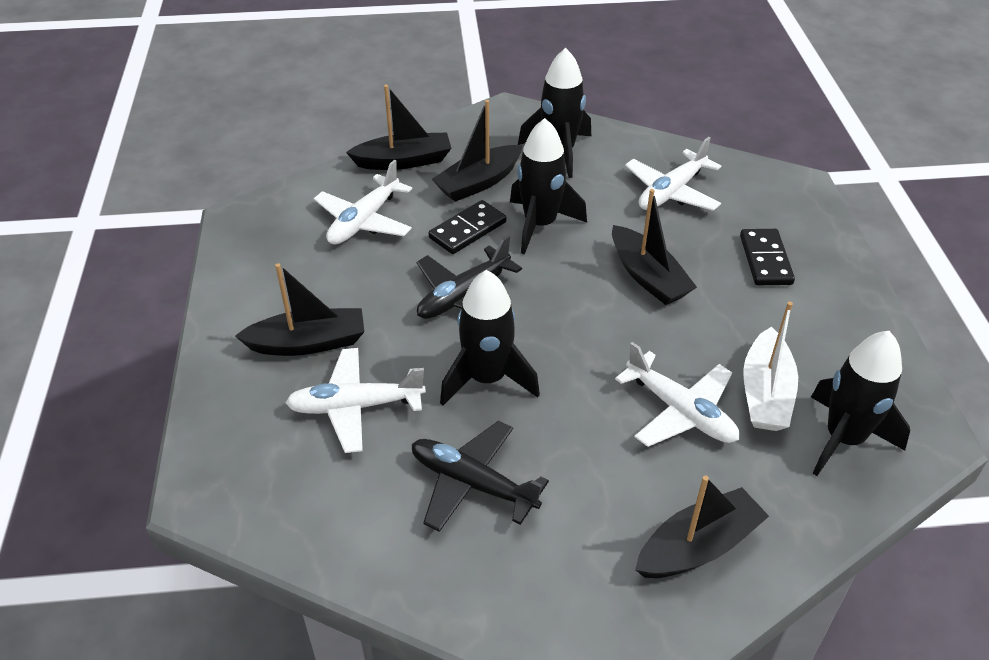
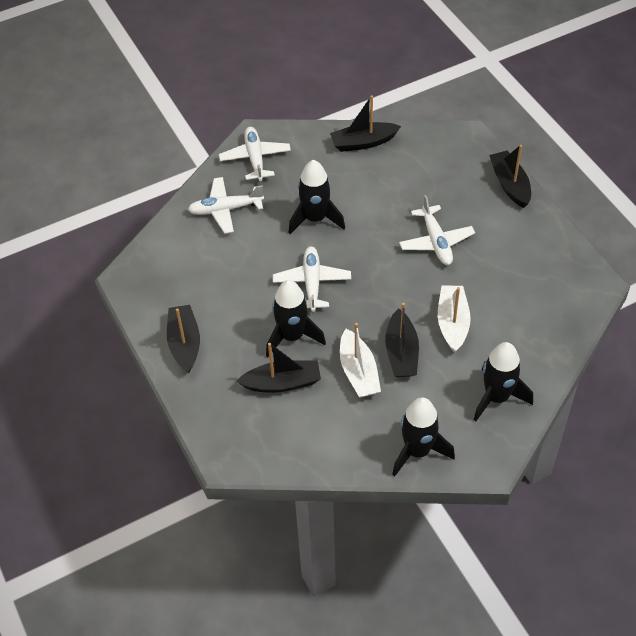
black domino: 2 -> 0
black plane: 2 -> 0
white boat: 1 -> 2

